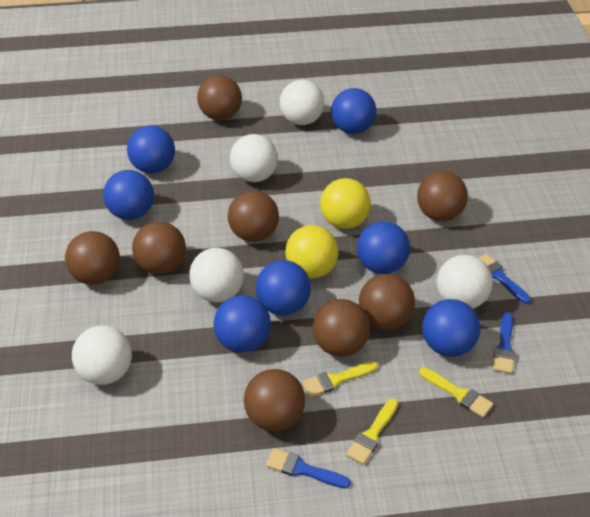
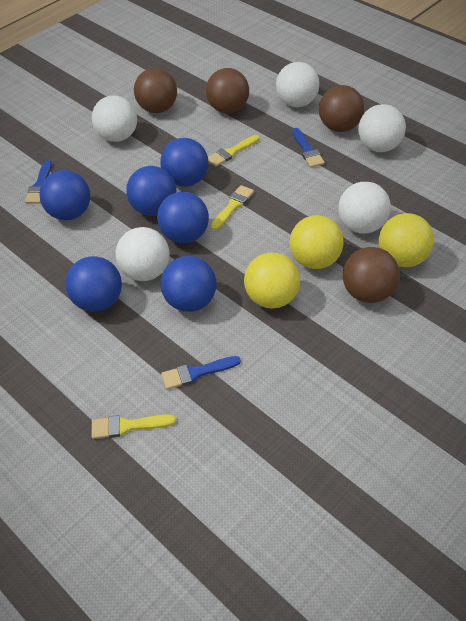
blue ball: 7 -> 6
brown ball: 8 -> 4
yellow ball: 2 -> 3

